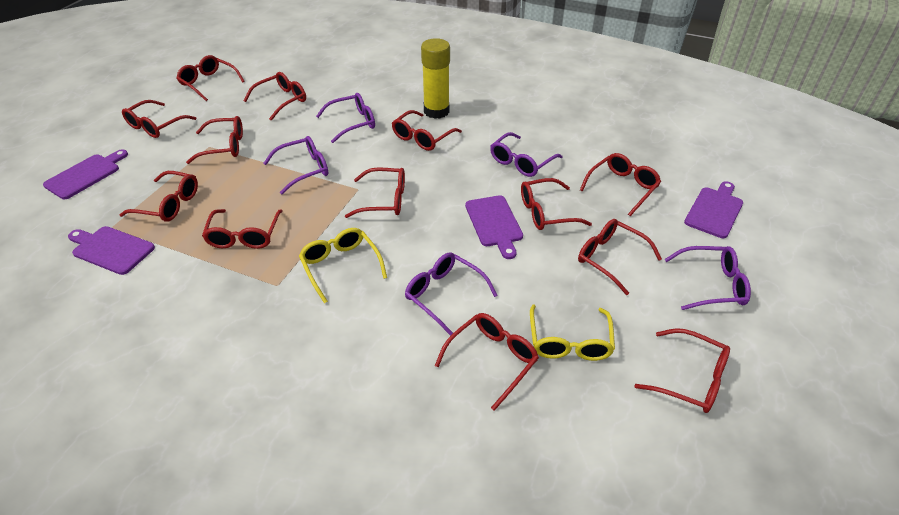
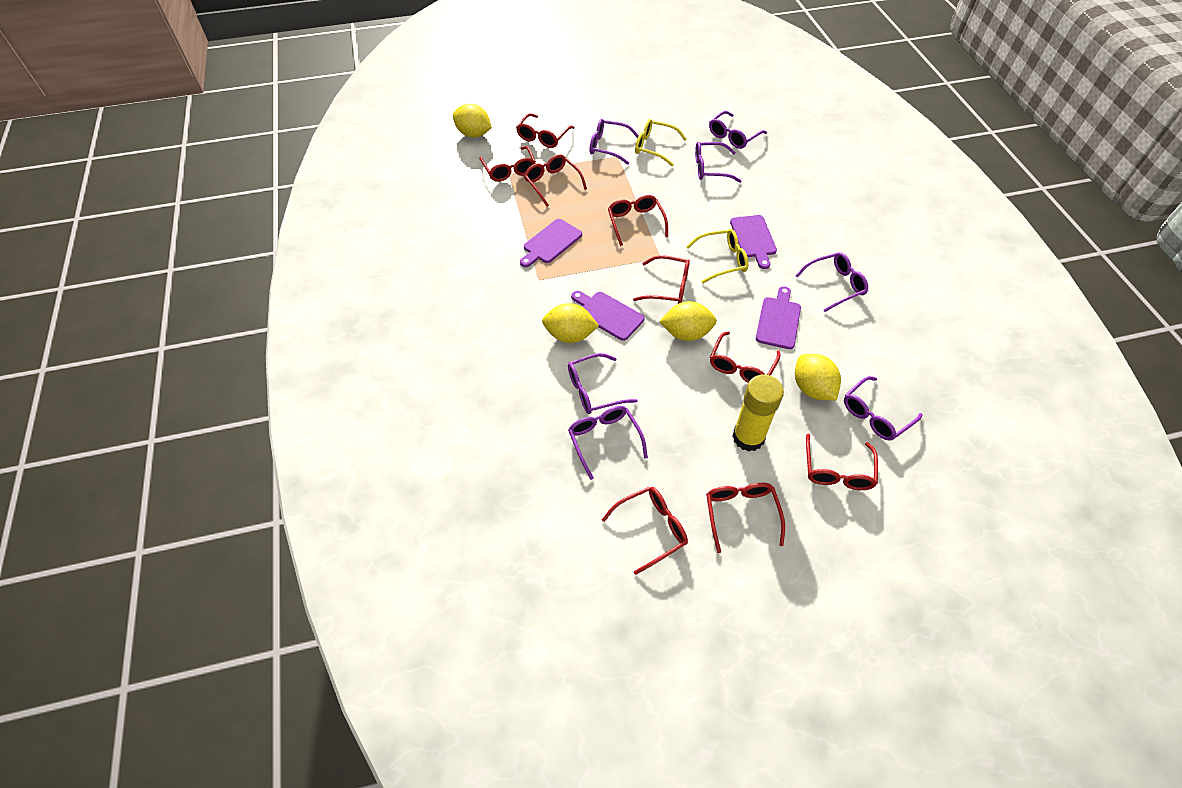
purple glasses: 5 -> 7
red glasses: 13 -> 9
yellow lemon: 0 -> 4

